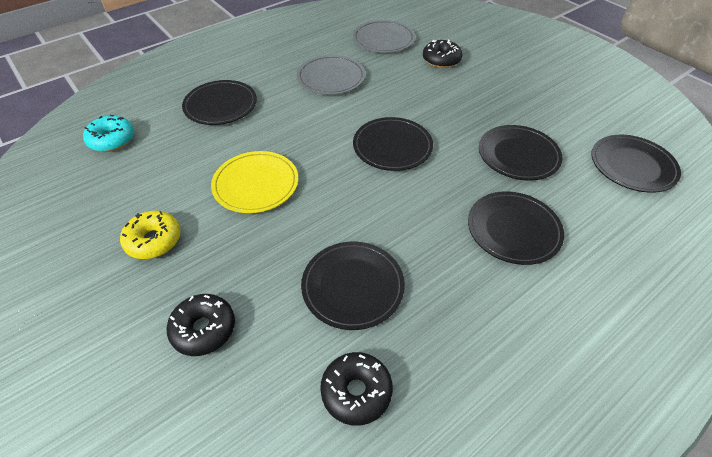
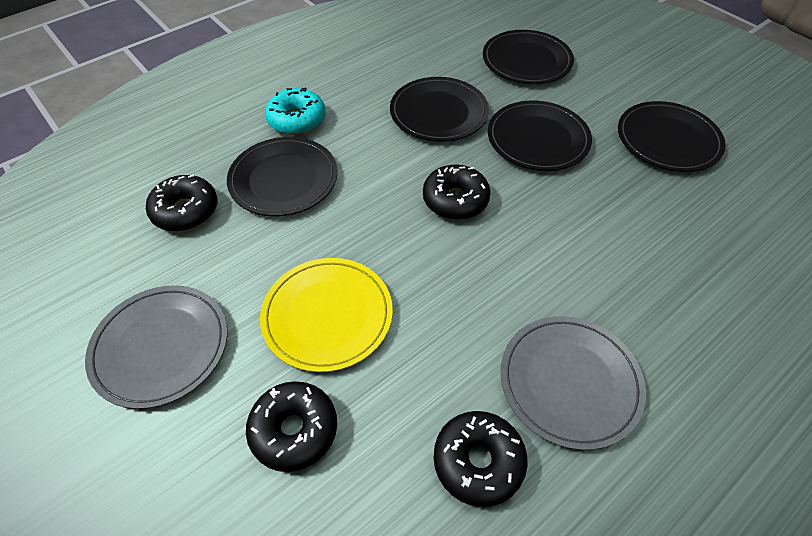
black donut: 3 -> 4
black plate: 6 -> 5
yellow donut: 1 -> 0

